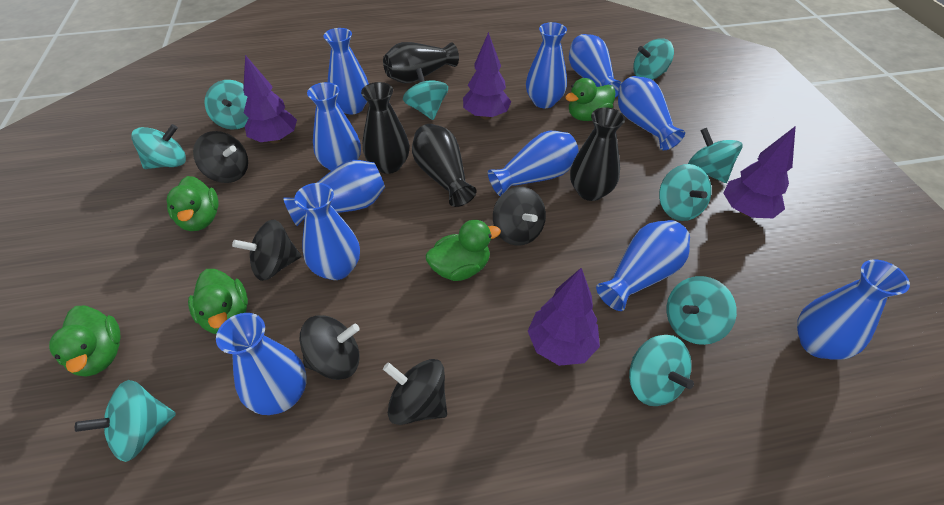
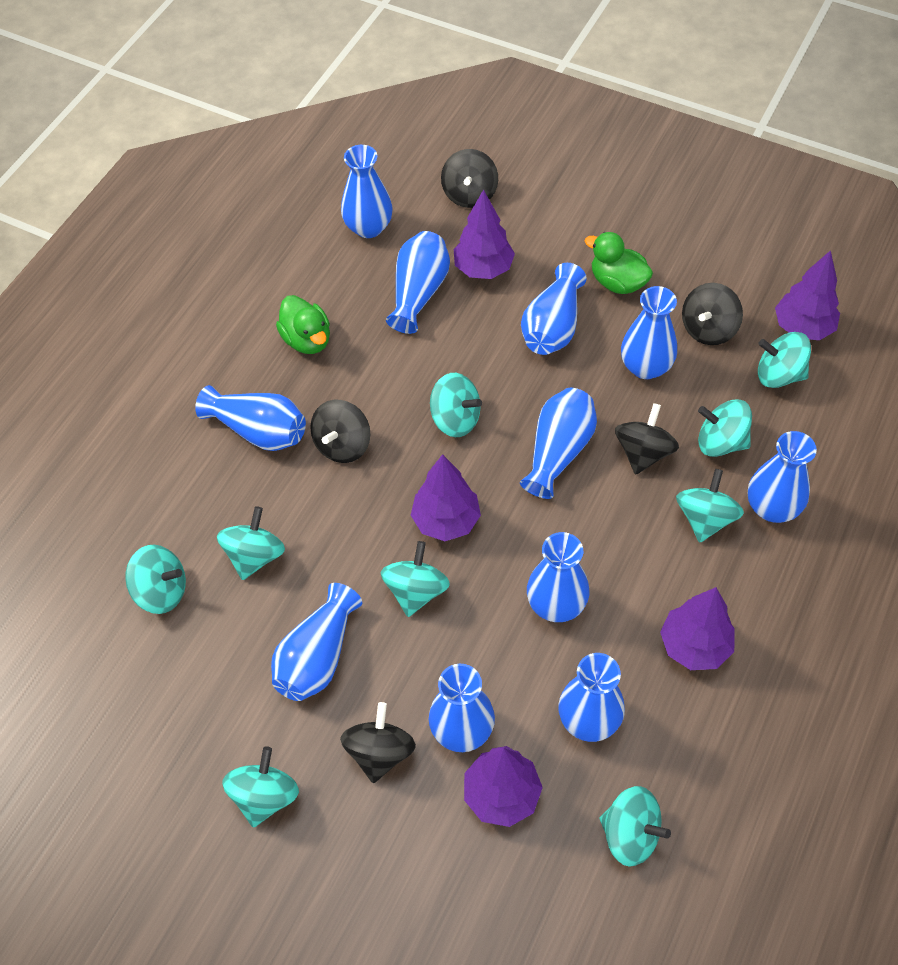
black vase: 4 -> 0
green duck: 5 -> 2
purple tree: 4 -> 5

